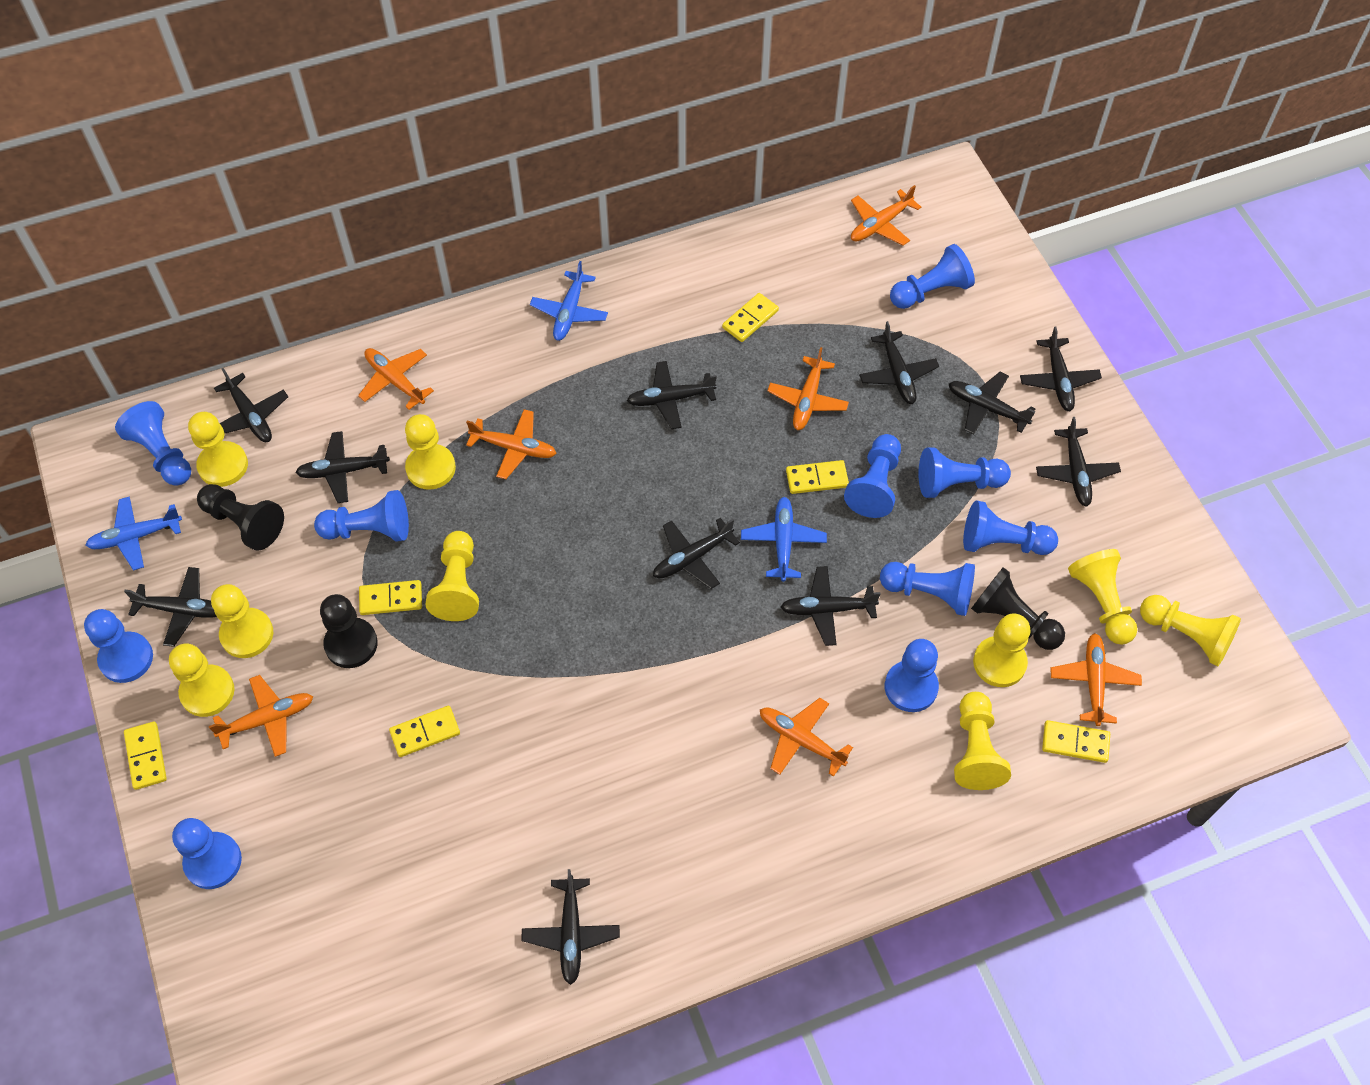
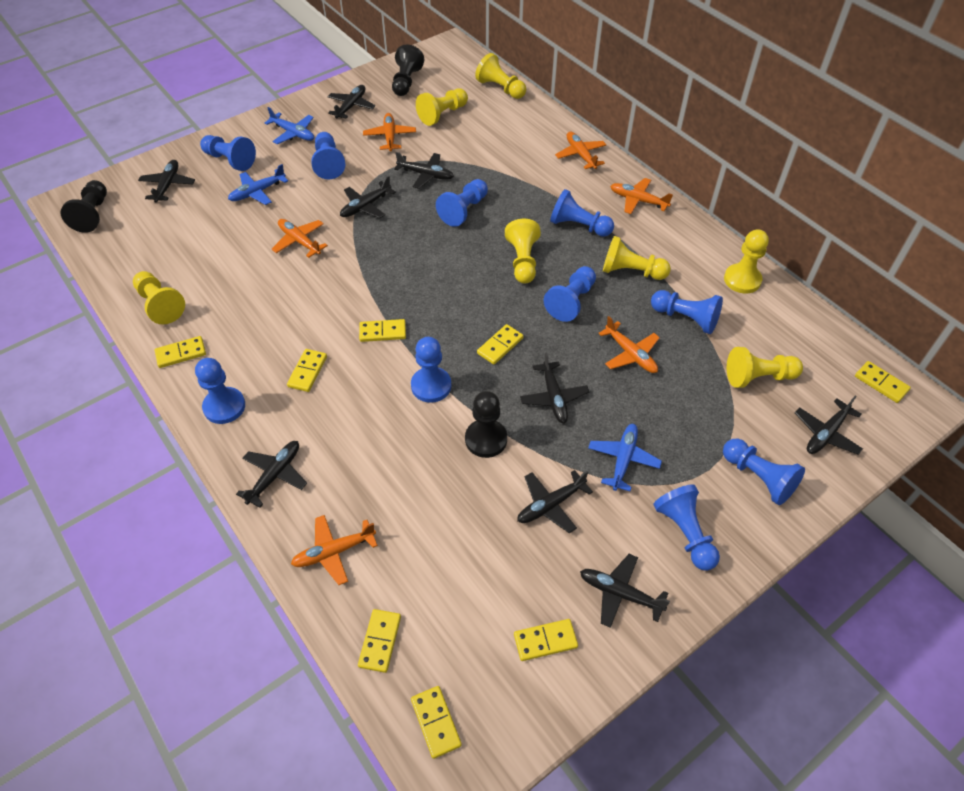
black plane: 11 -> 9
orange plane: 7 -> 6
yellow domino: 6 -> 8
yellow pawn: 9 -> 7

